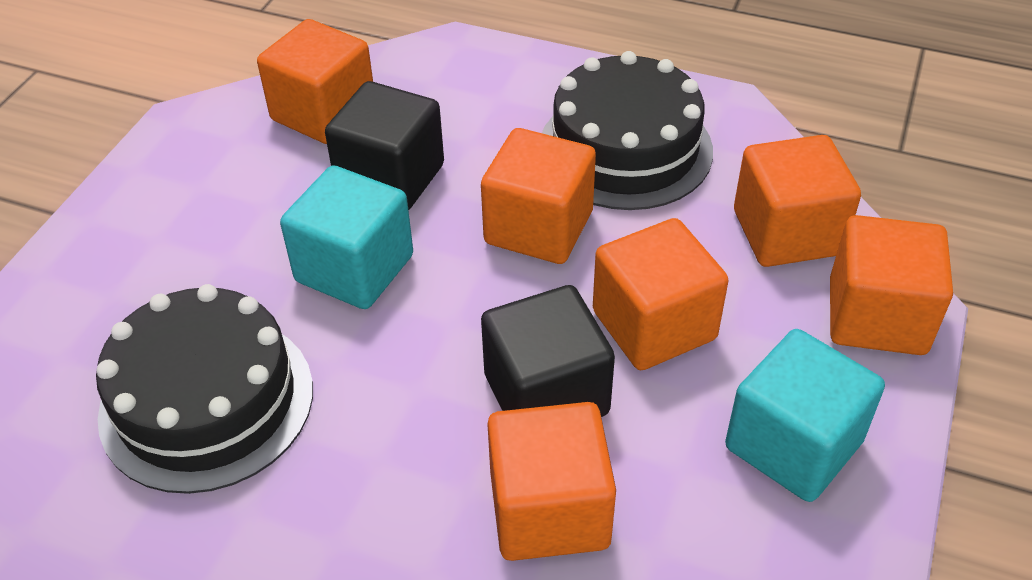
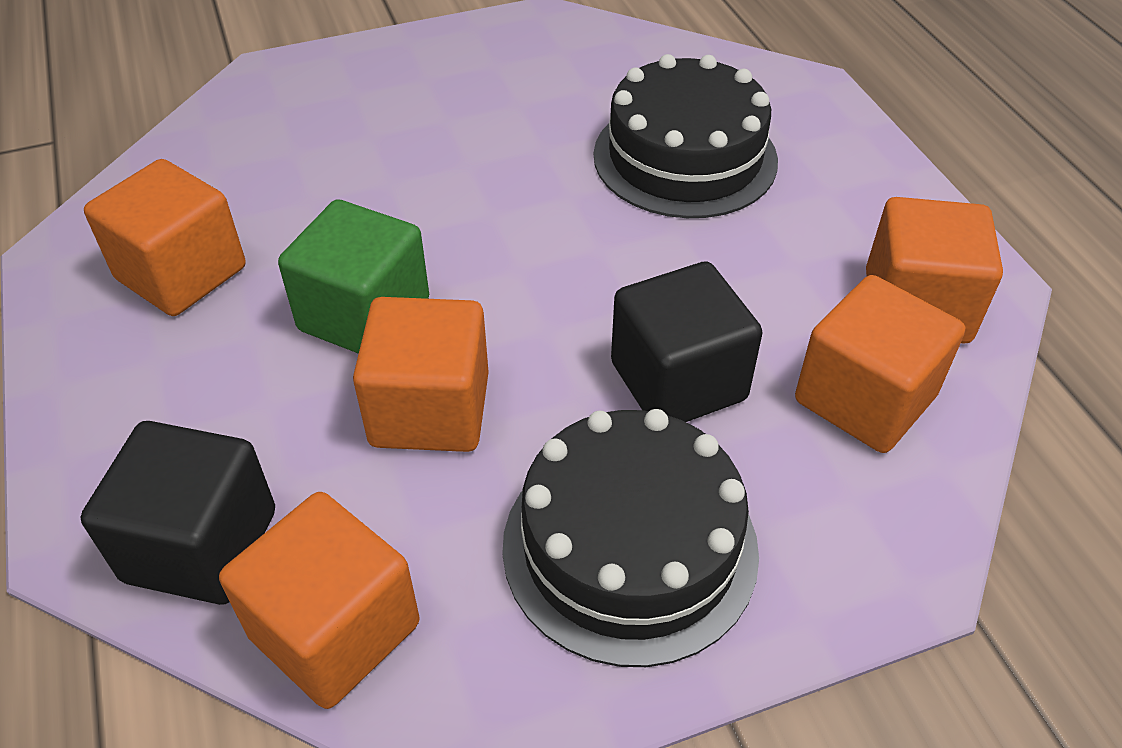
green cube: 0 -> 1
orange cube: 6 -> 5
turquoise cube: 2 -> 0

